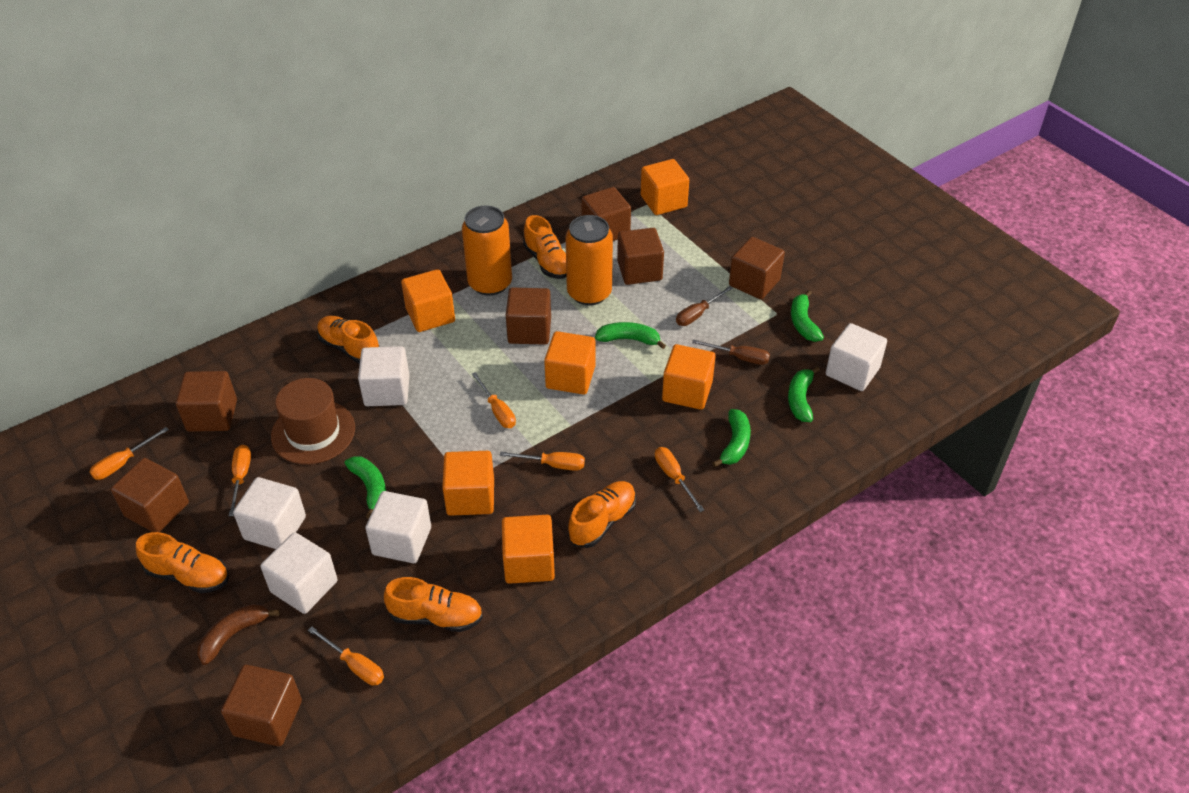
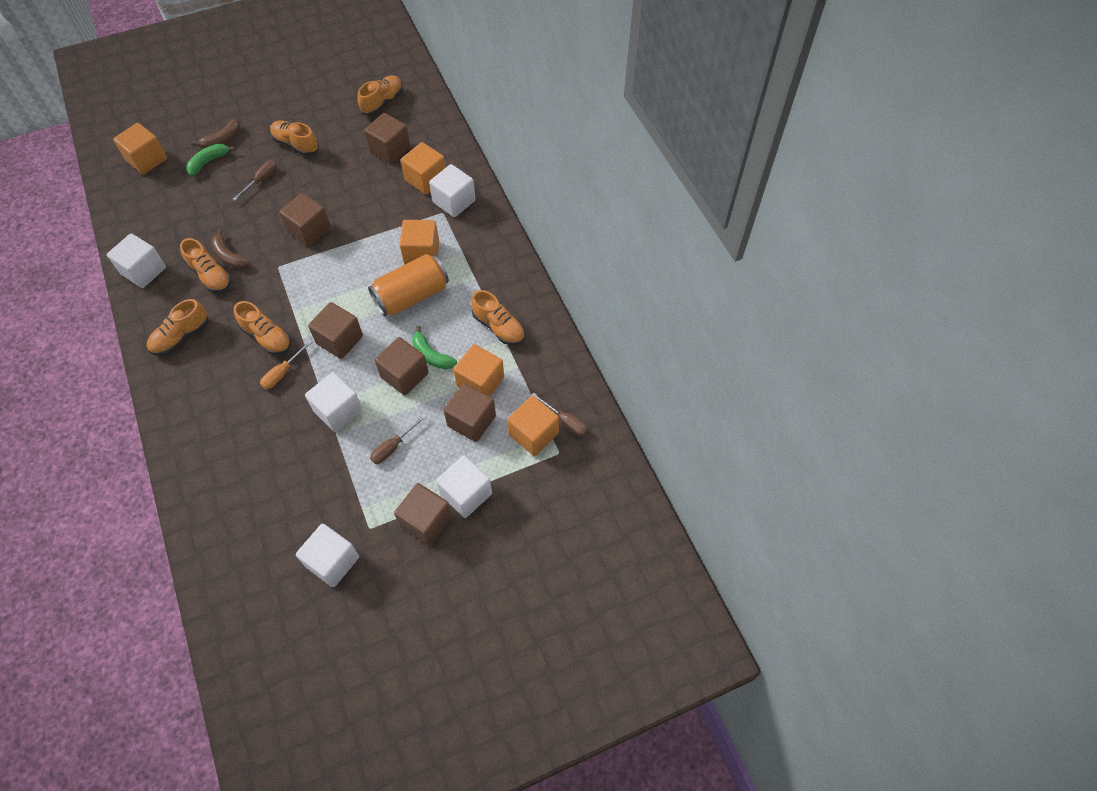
brown banana: 1 -> 2
brown cube: 7 -> 6
brown hat: 1 -> 0
brown screwdriver: 2 -> 3
green banana: 5 -> 2
orange can: 2 -> 1
orange cube: 6 -> 5
orange screwdriver: 6 -> 1
orange shoe: 5 -> 6

